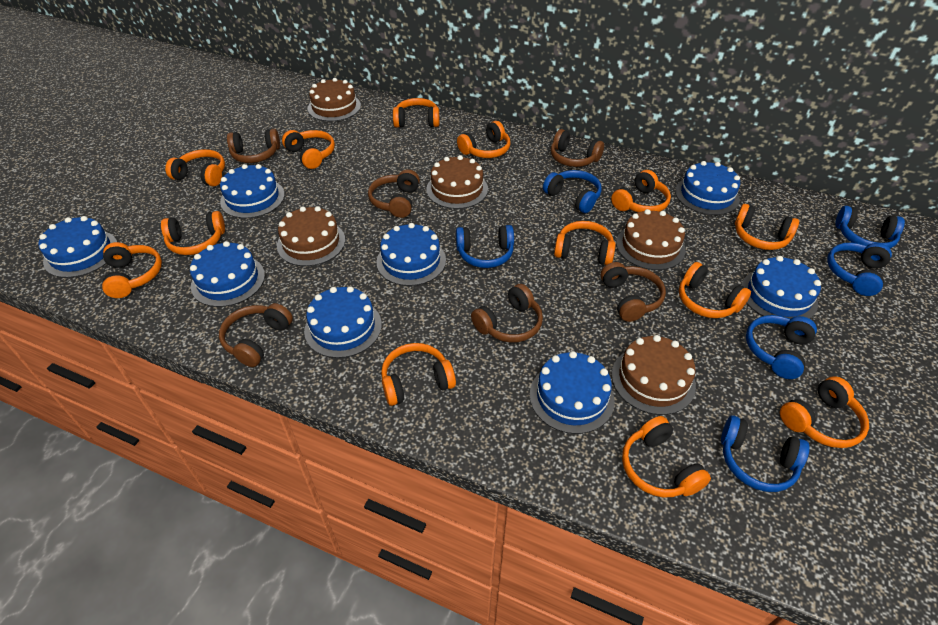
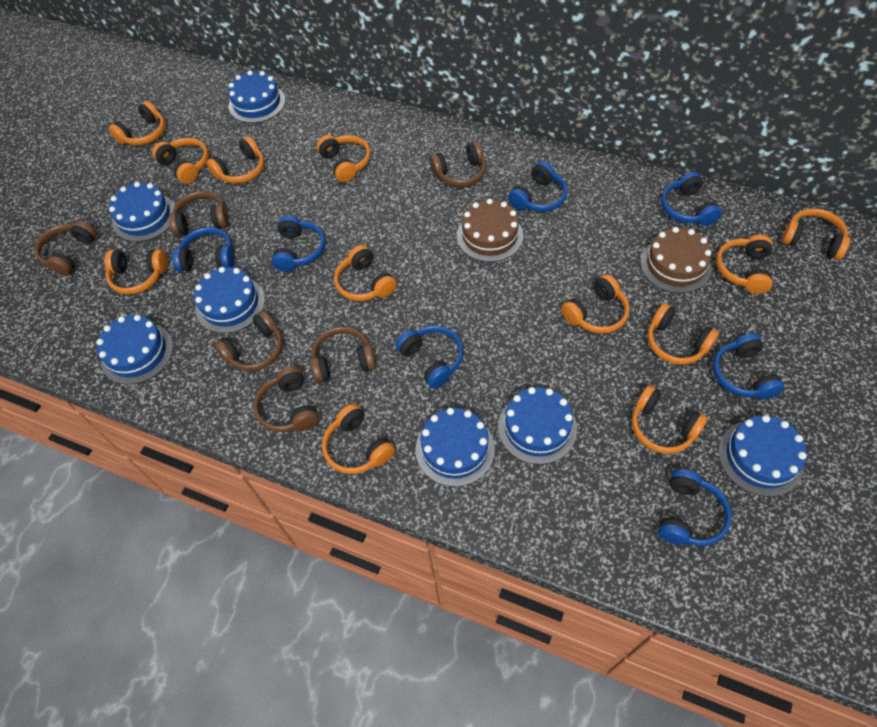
blue cake: 8 -> 7
blue headphones: 6 -> 7
brown cake: 5 -> 2
orange headphones: 13 -> 12

